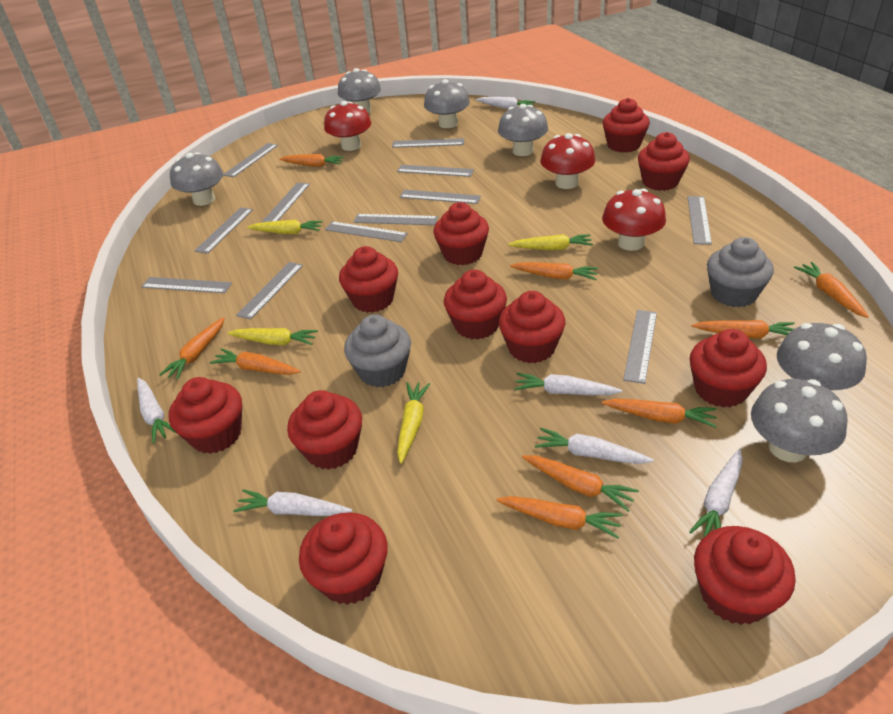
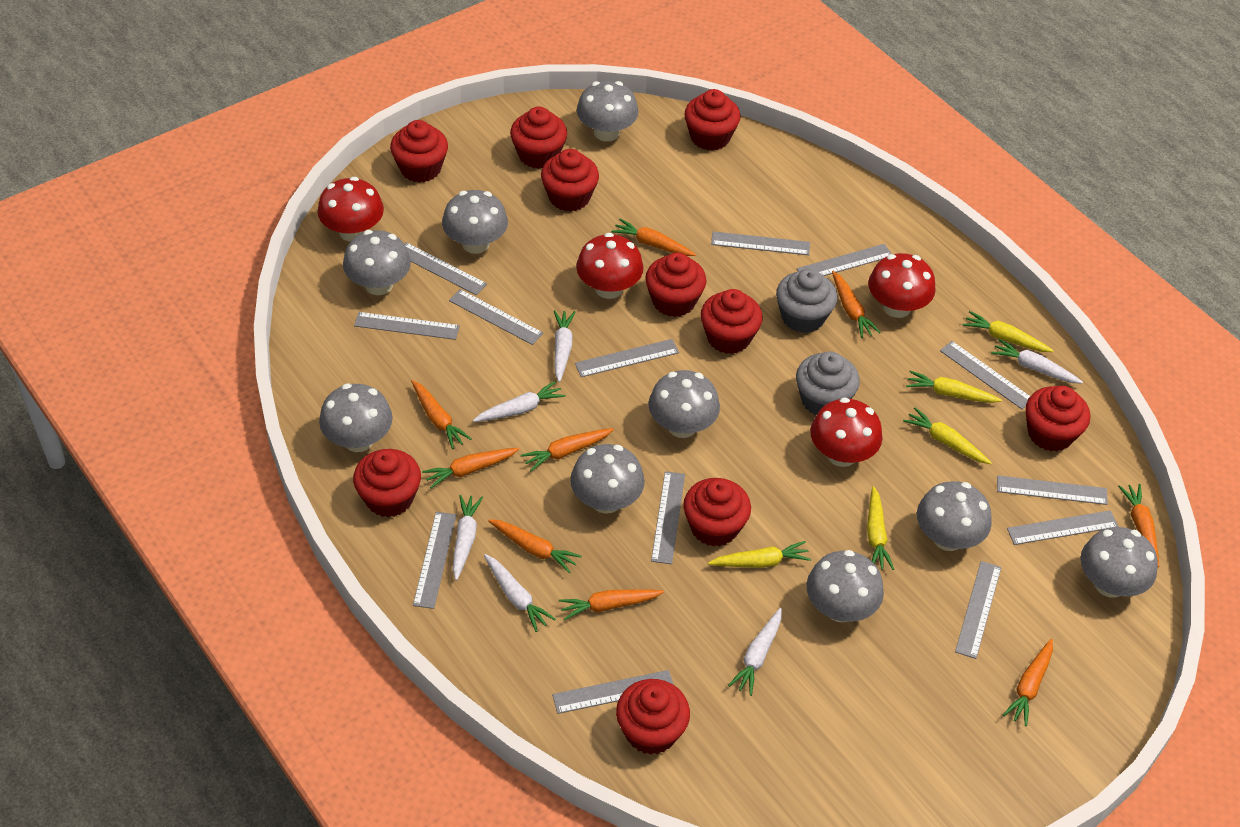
grey mushroom: 6 -> 9
grey ruler: 12 -> 13
red cupcake: 11 -> 10
red mushroom: 3 -> 4
yellow carrot: 4 -> 5

